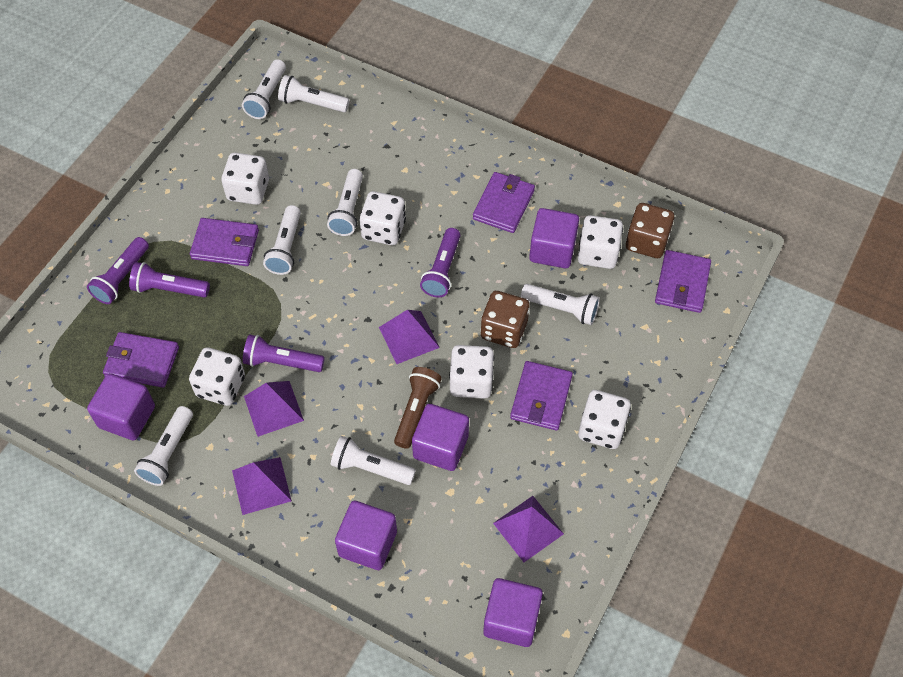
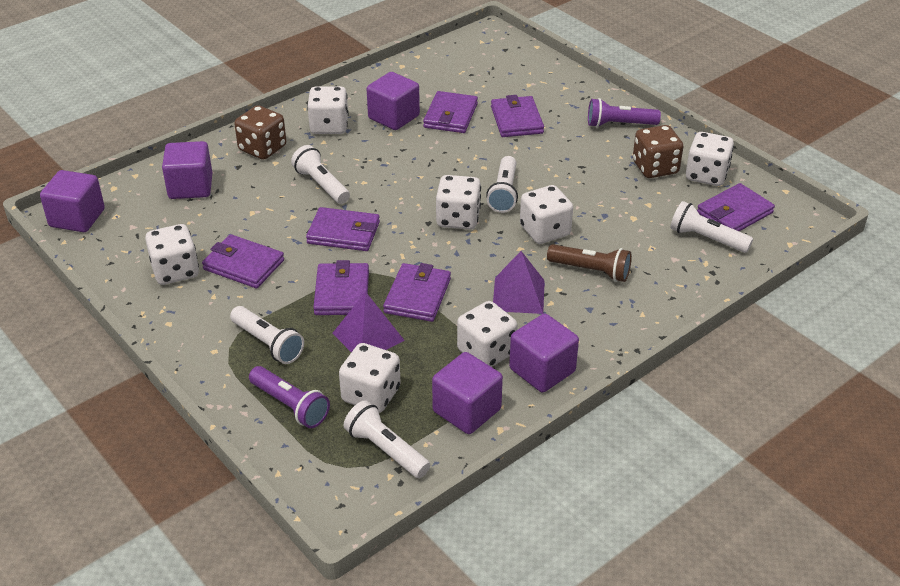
purple flashlight: 4 -> 2
purple pyramid: 4 -> 2
purple wallet: 5 -> 7
white dice: 6 -> 7
white flashlight: 7 -> 5

